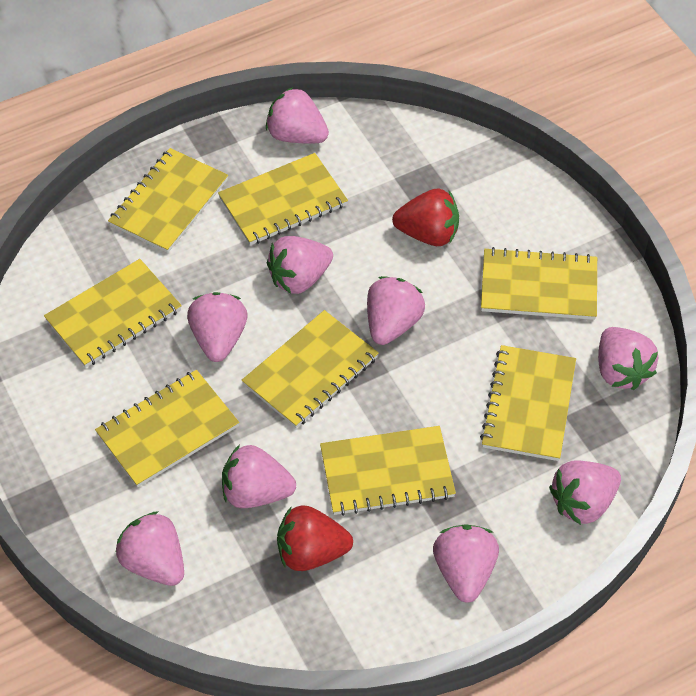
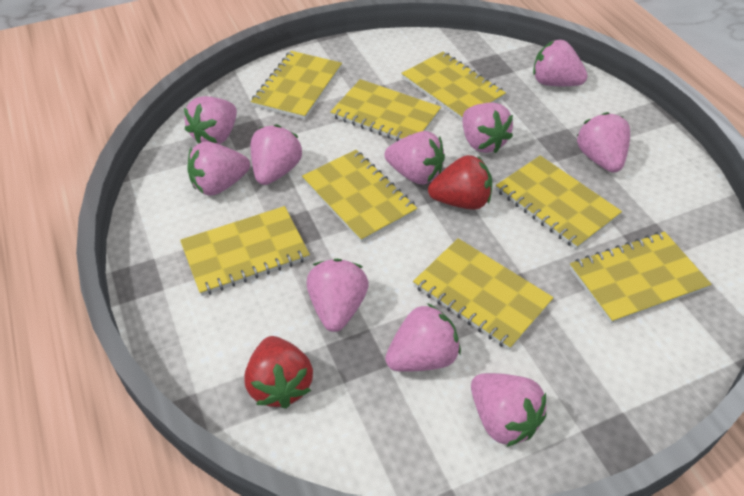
pink strawberry: 9 -> 10

